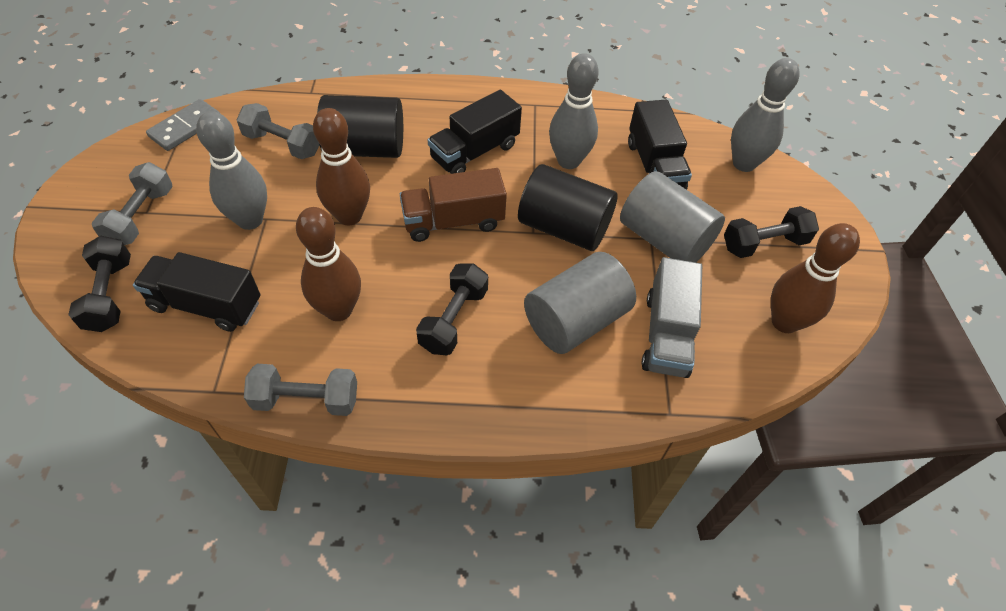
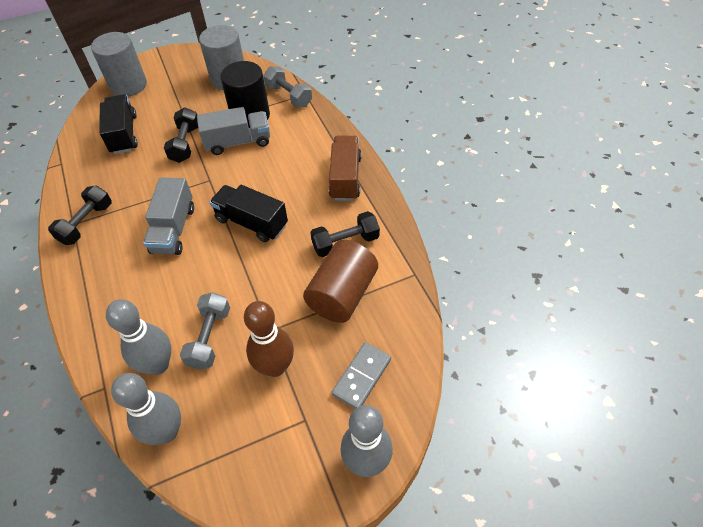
black cylinder: 2 -> 1
black truck: 3 -> 2
brown bowling pin: 3 -> 1
brown cylinder: 0 -> 1
grey dumbbell: 3 -> 2
grey truck: 1 -> 2

